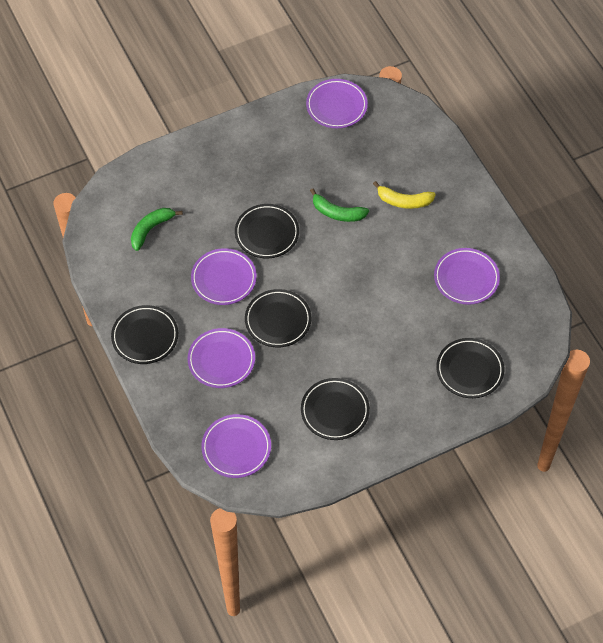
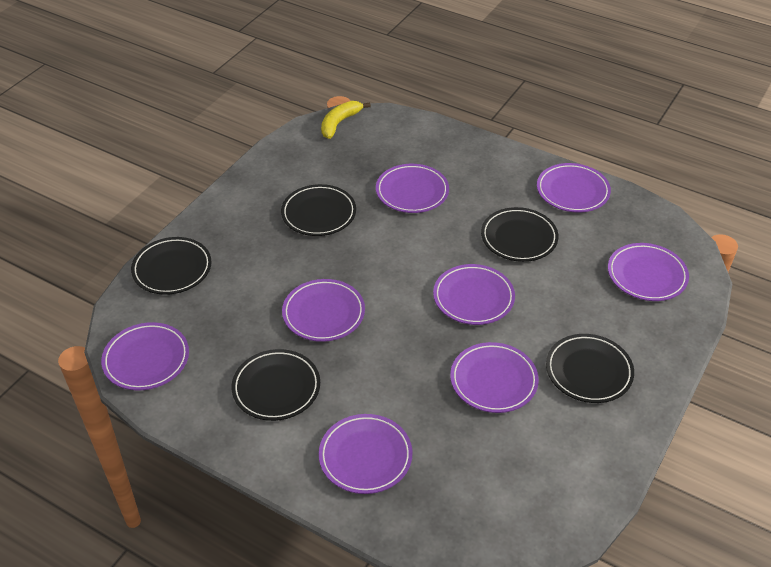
green banana: 2 -> 0
purple plate: 5 -> 8

